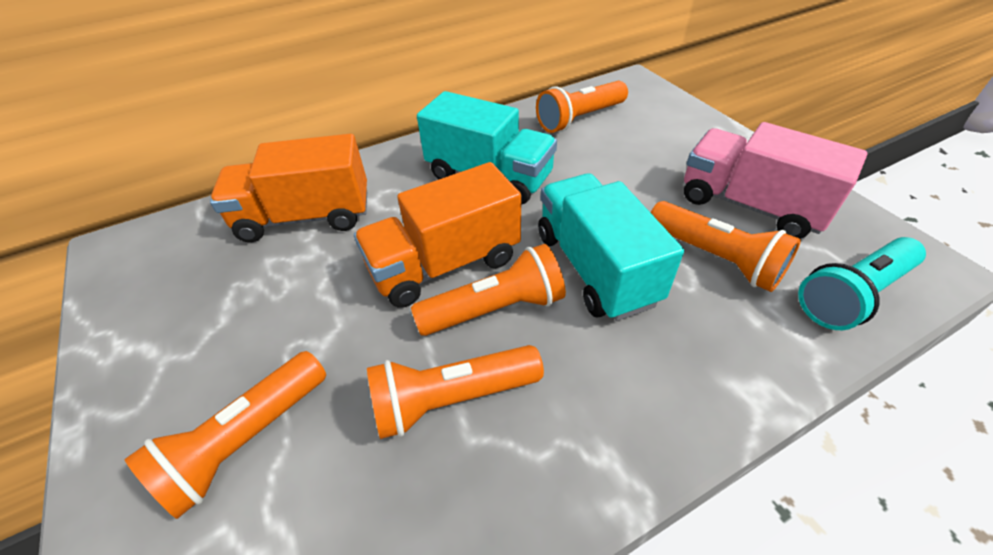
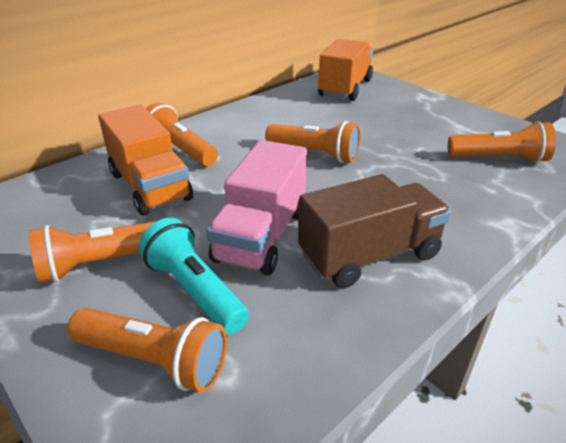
brown truck: 0 -> 1
turquoise truck: 2 -> 0

